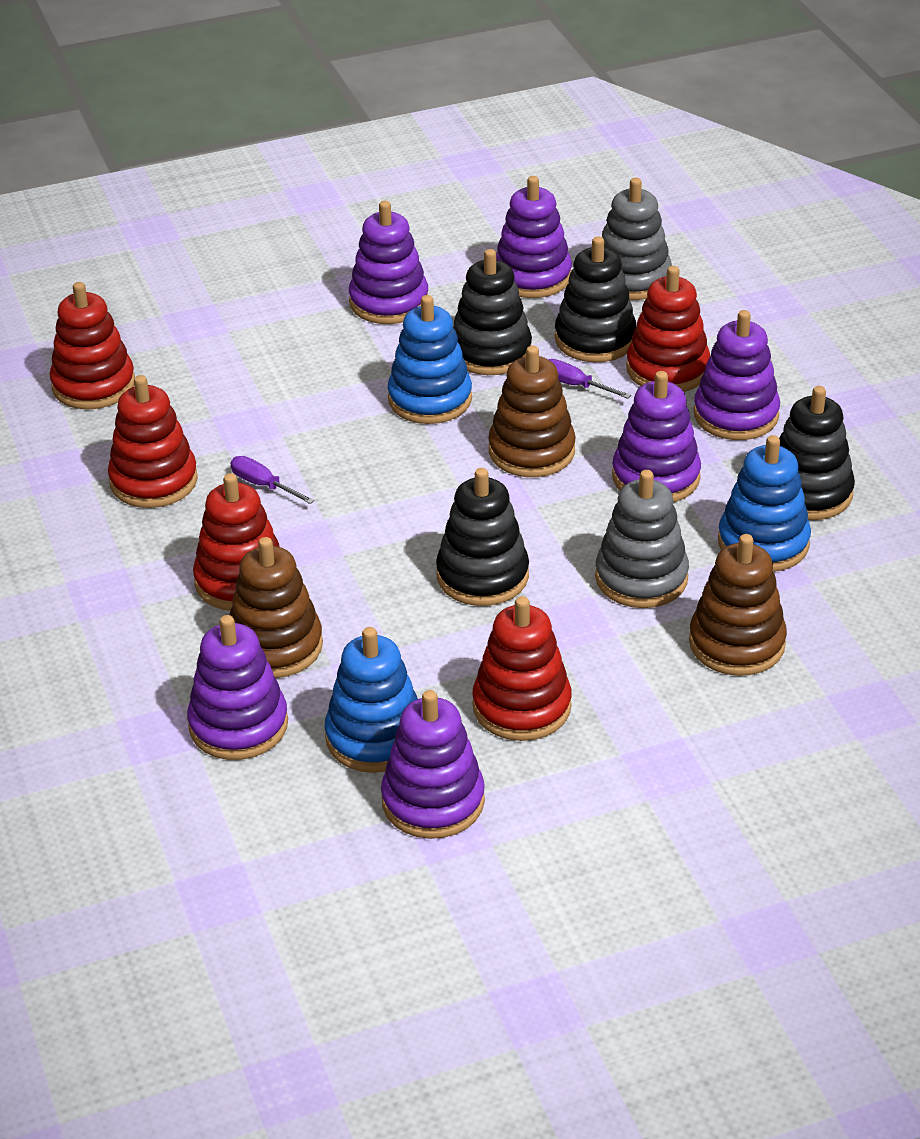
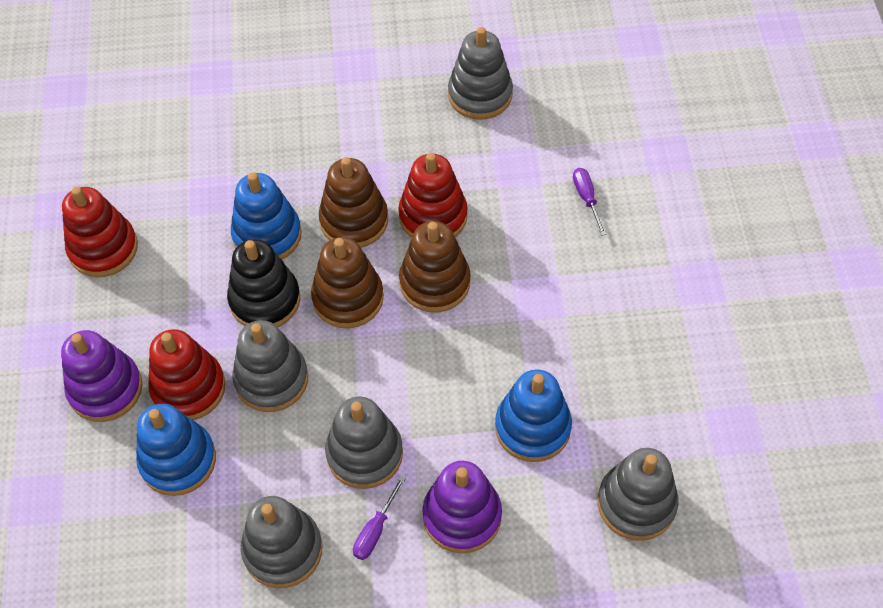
black stacking toy: 4 -> 1
grey stacking toy: 2 -> 5
purple stacking toy: 6 -> 2
red stacking toy: 5 -> 3

